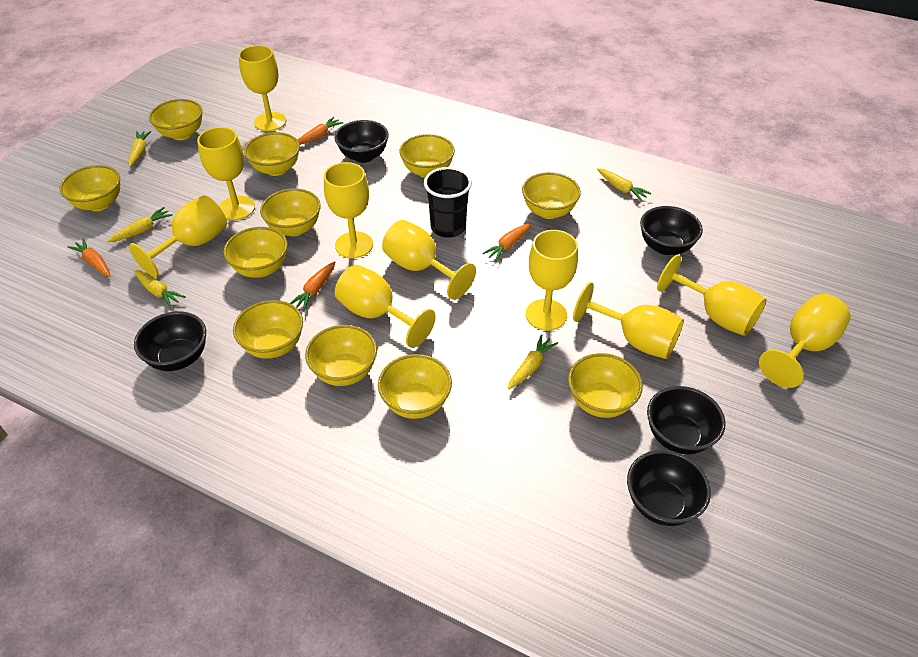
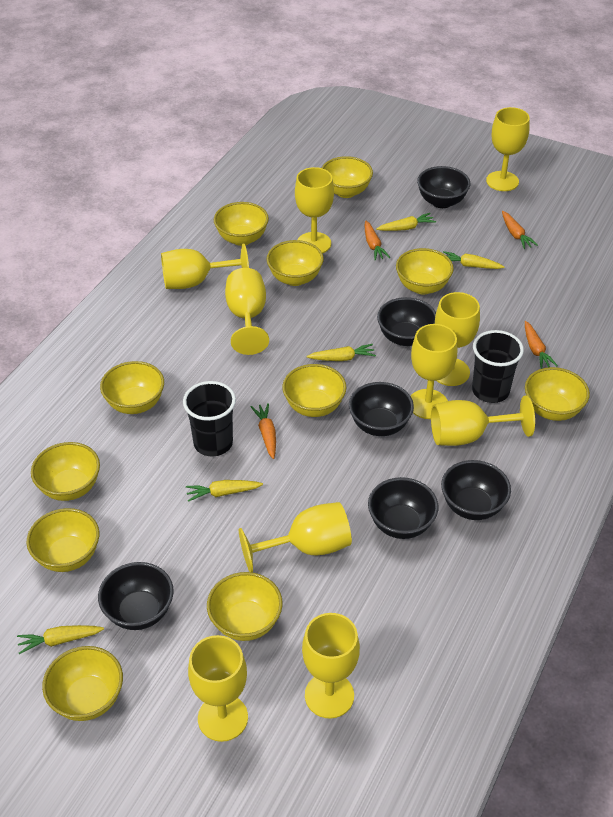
black bowl: 5 -> 6
black cup: 1 -> 2

